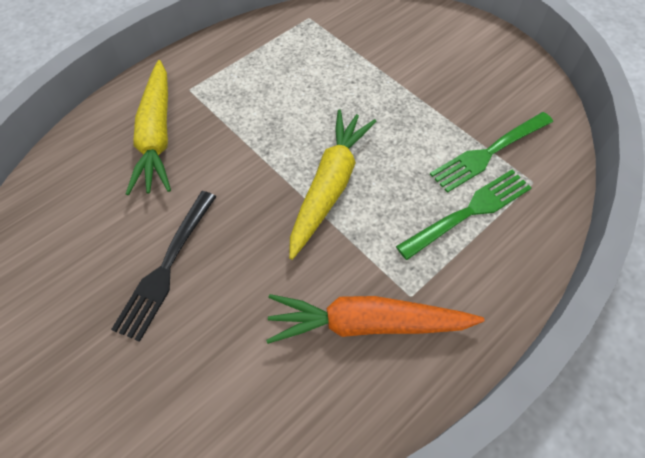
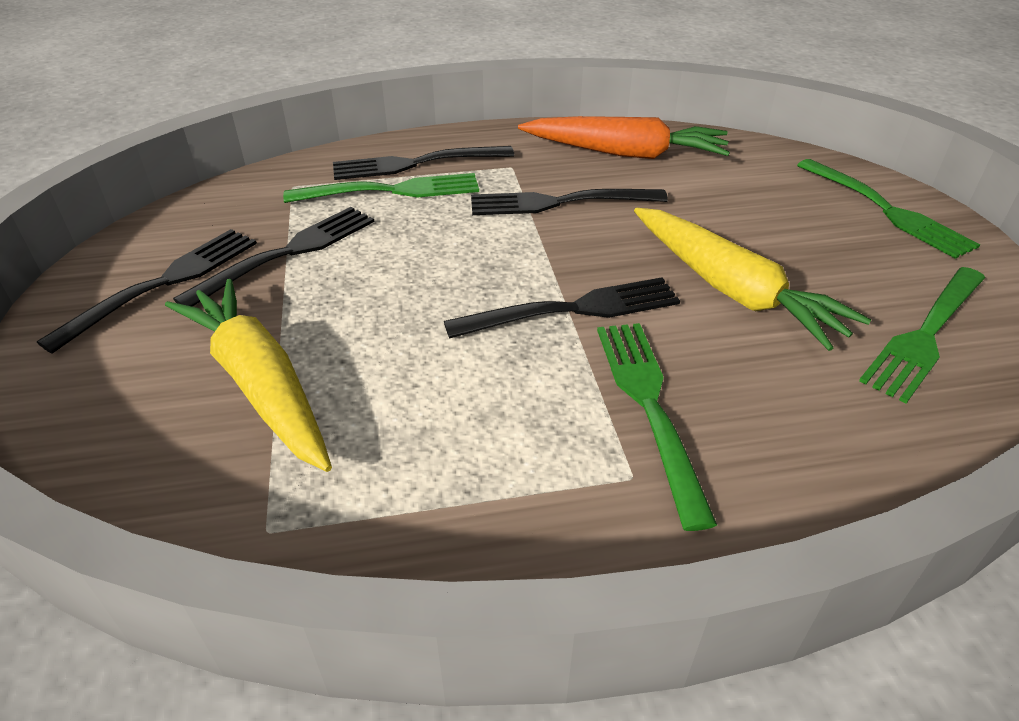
black fork: 1 -> 5
green fork: 2 -> 4

